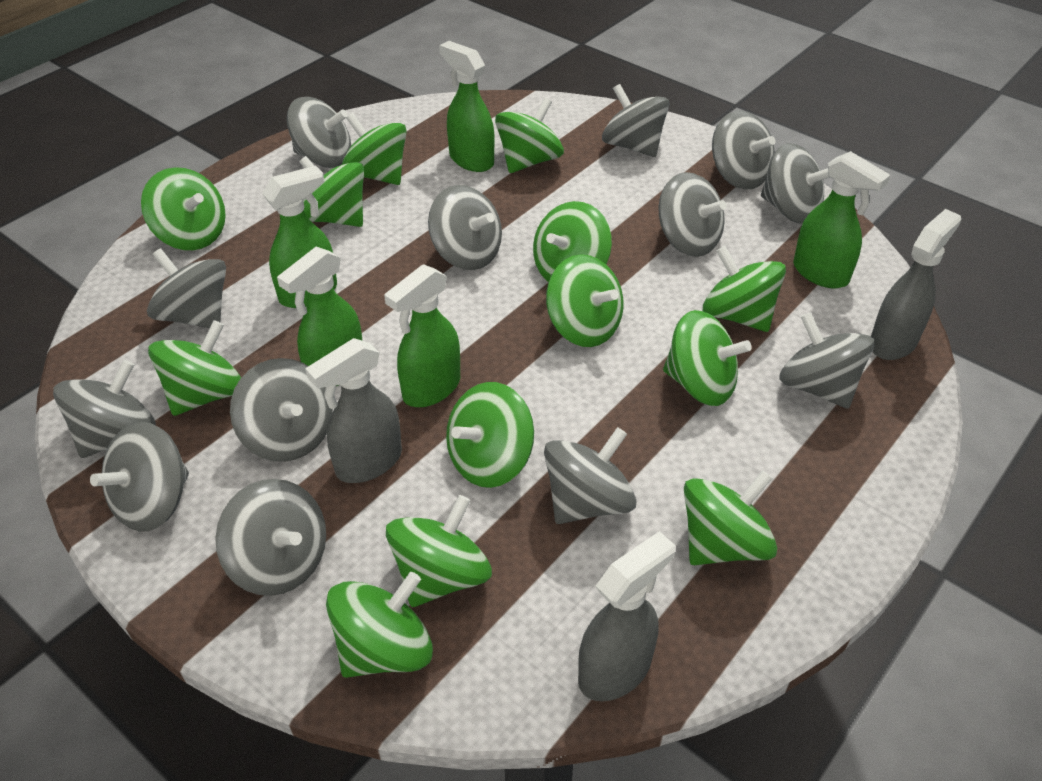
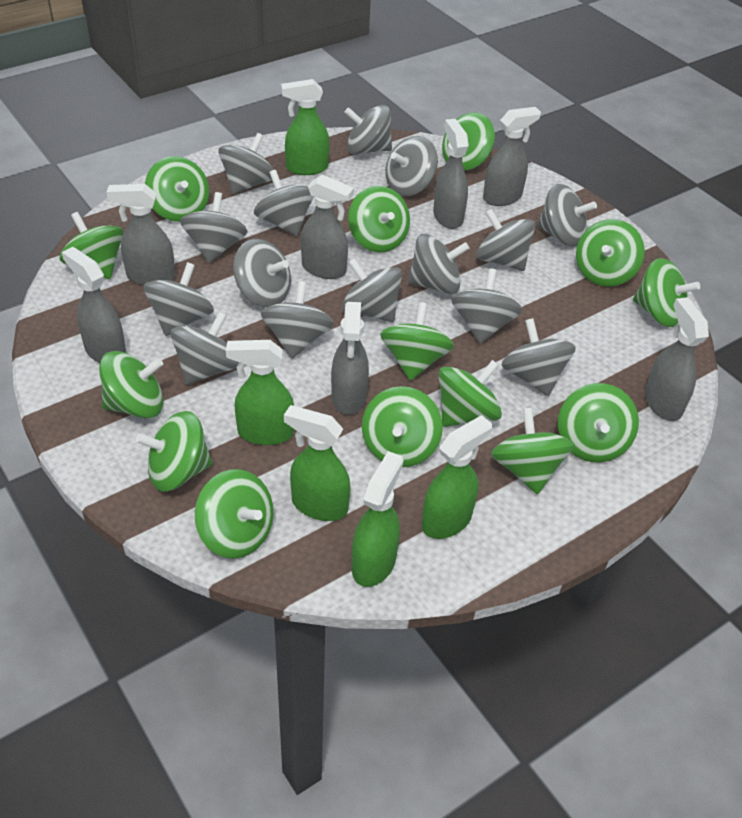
green spinning top: 13 -> 14
grey spinning top: 13 -> 15
grey spray bottle: 3 -> 7

